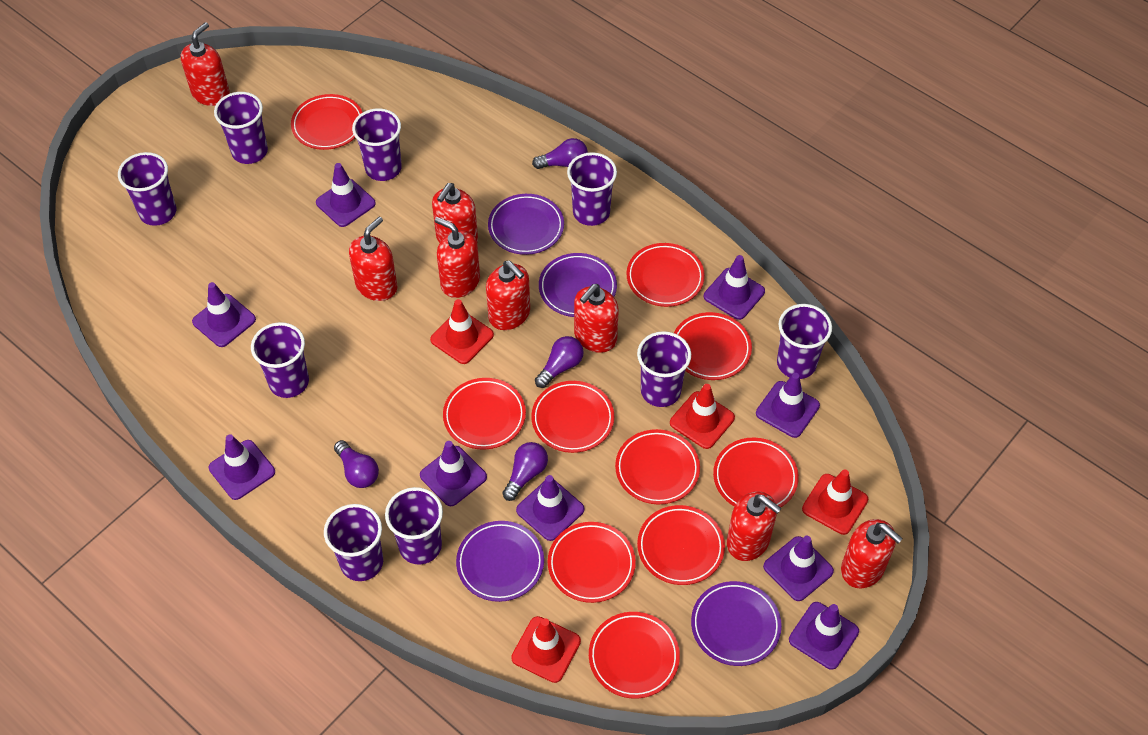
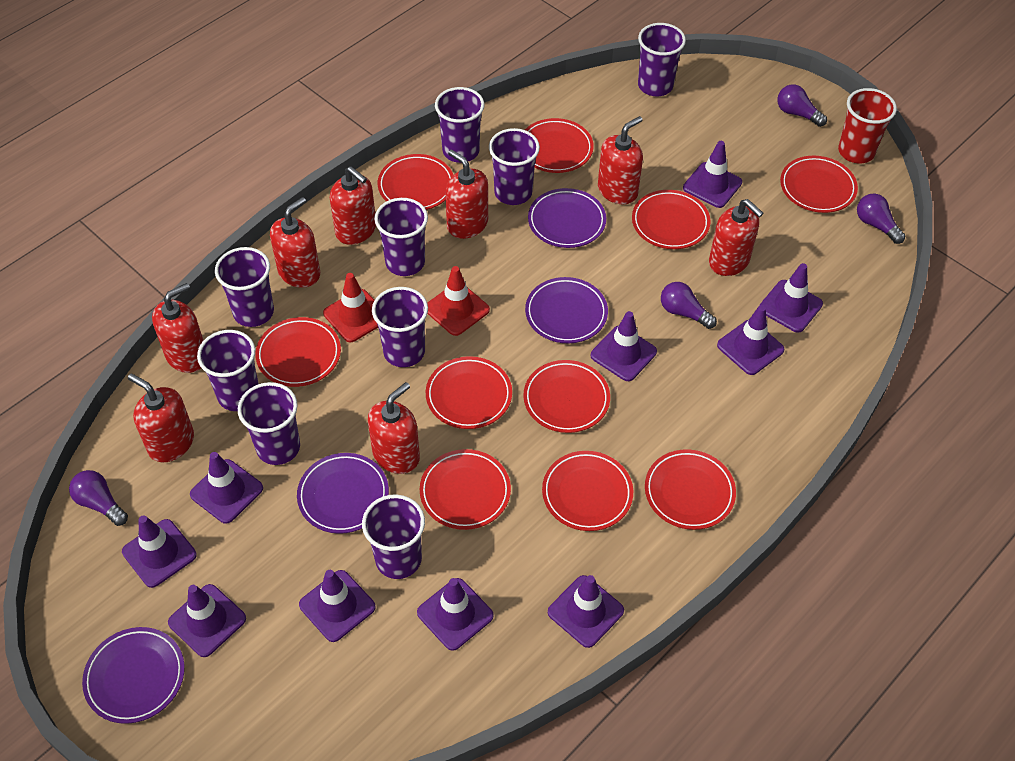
purple traffic cone: 9 -> 10
red cup: 0 -> 1
red traffic cone: 4 -> 2

